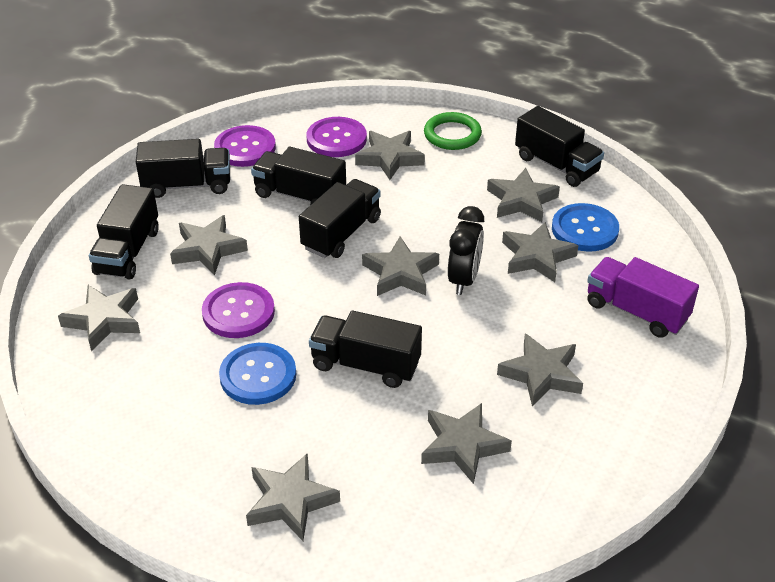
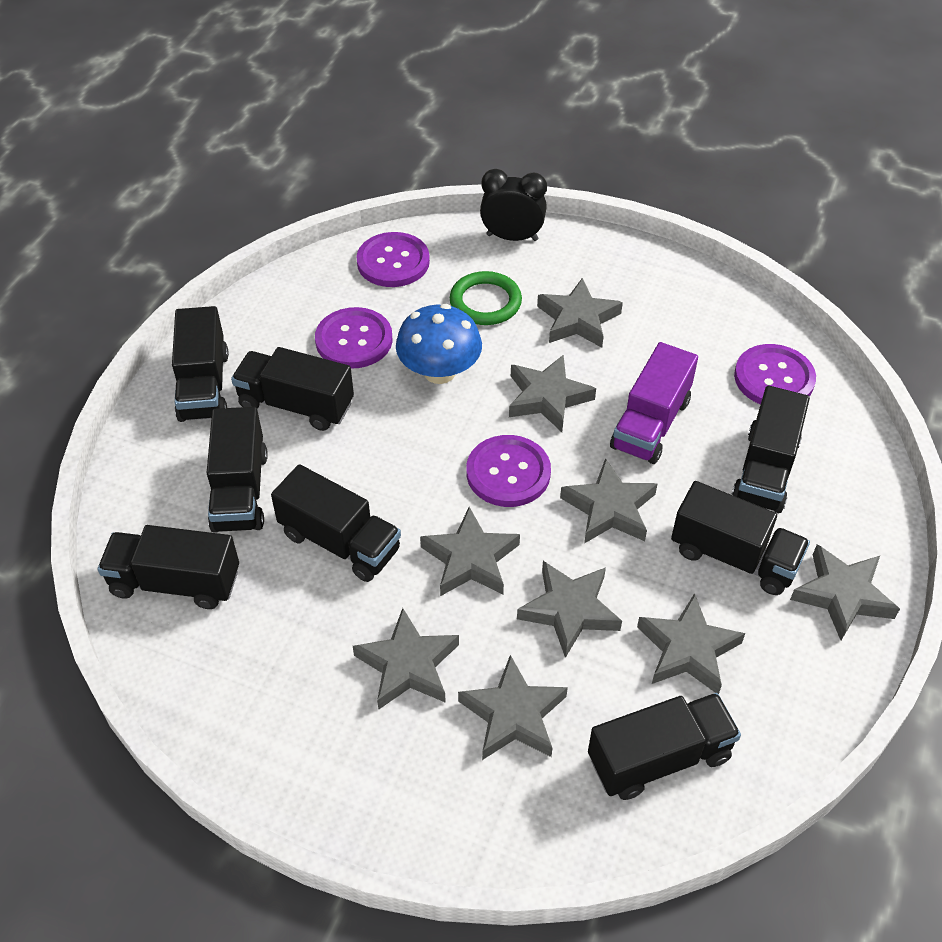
black truck: 6 -> 8
blue button: 2 -> 0
blue mushroom: 0 -> 1
purple button: 3 -> 4

